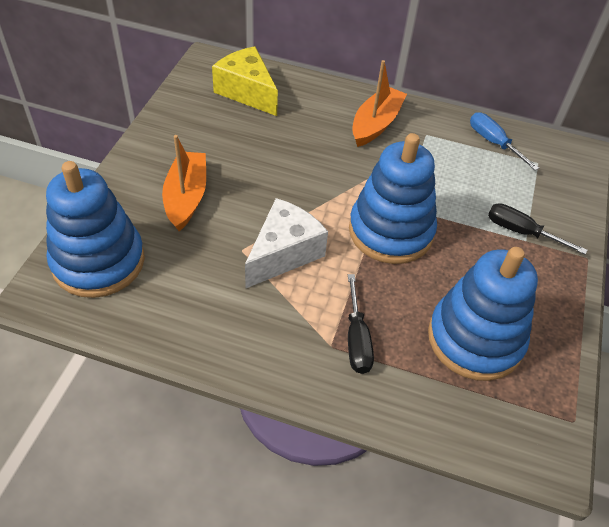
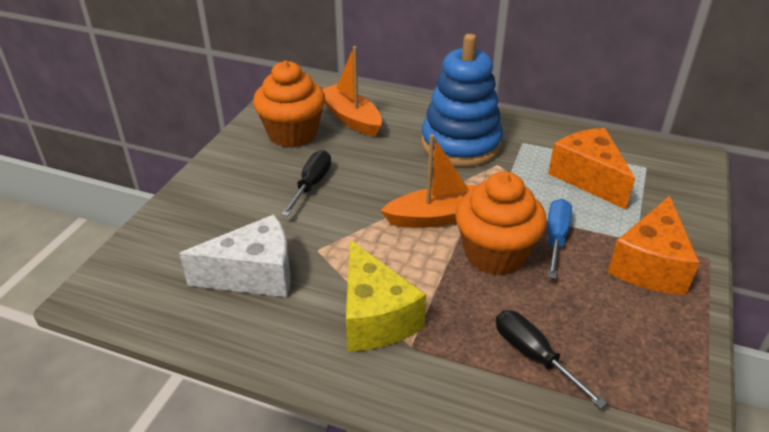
blue stacking toy: 3 -> 1
orange cheese: 0 -> 2
orange cupcake: 0 -> 2

